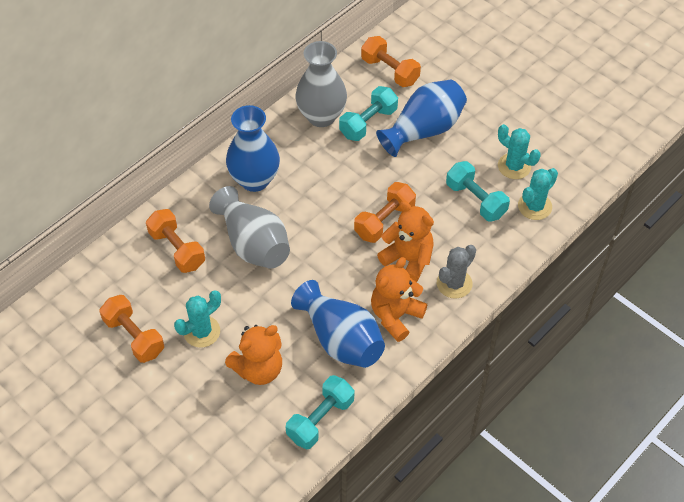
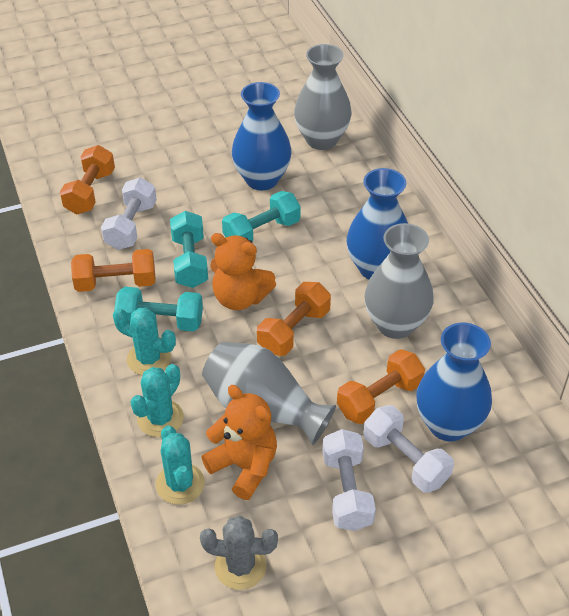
grey vase: 2 -> 3
orange teddy bear: 3 -> 2
white dumbbell: 0 -> 3

